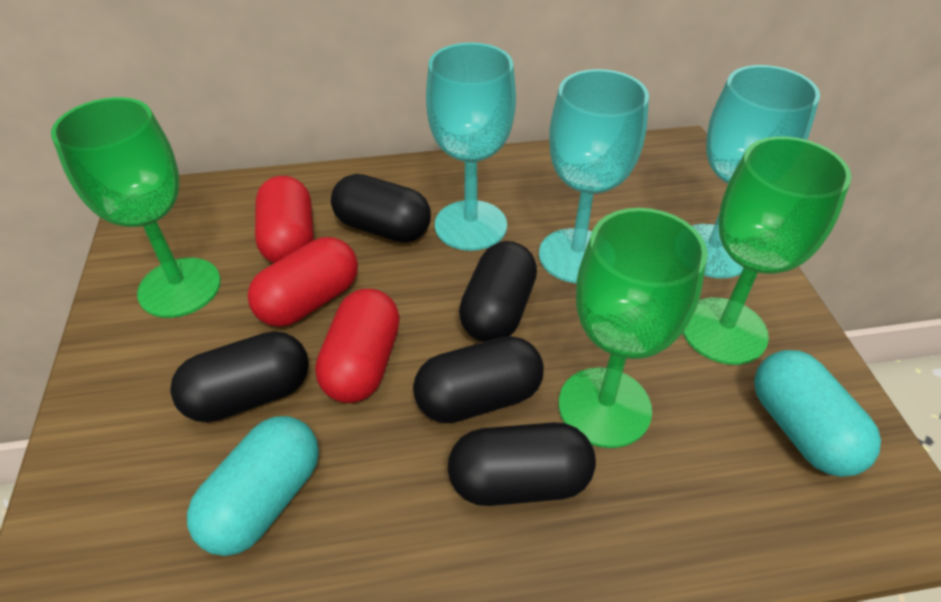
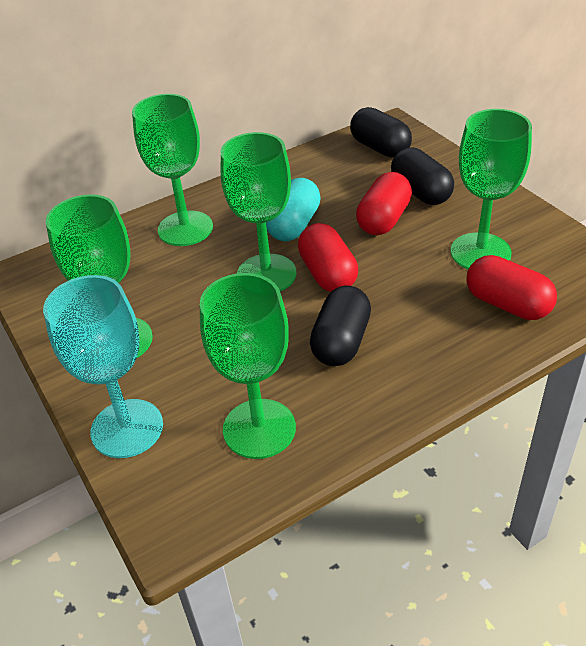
black capsule: 5 -> 3
green goblet: 3 -> 5
turquoise capsule: 2 -> 1
turquoise goblet: 3 -> 1

